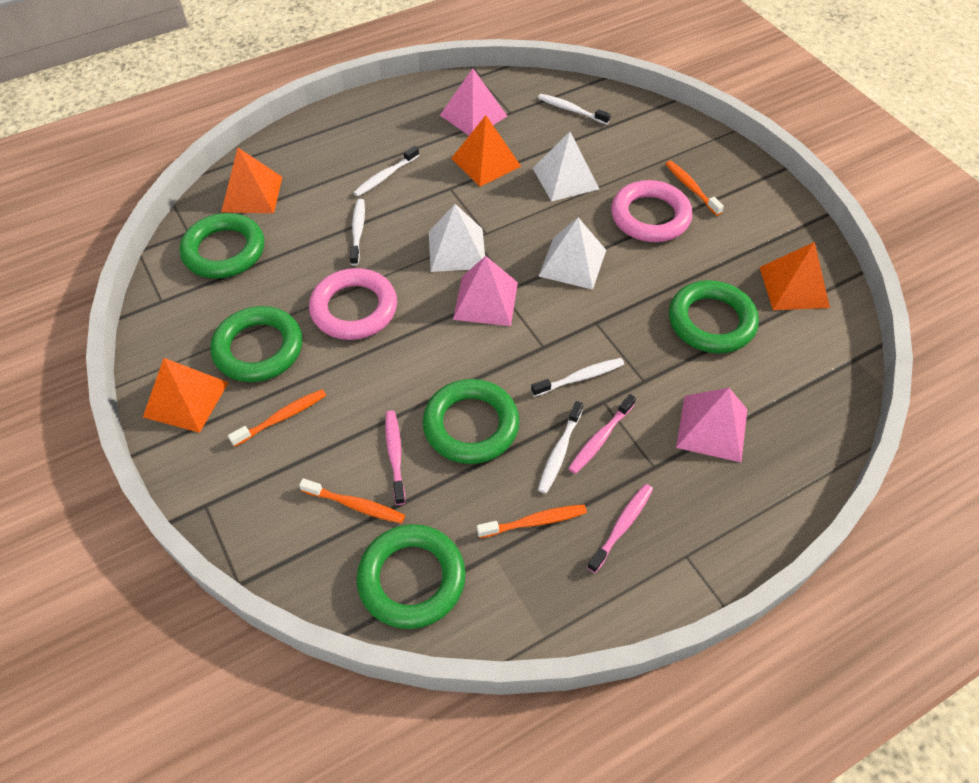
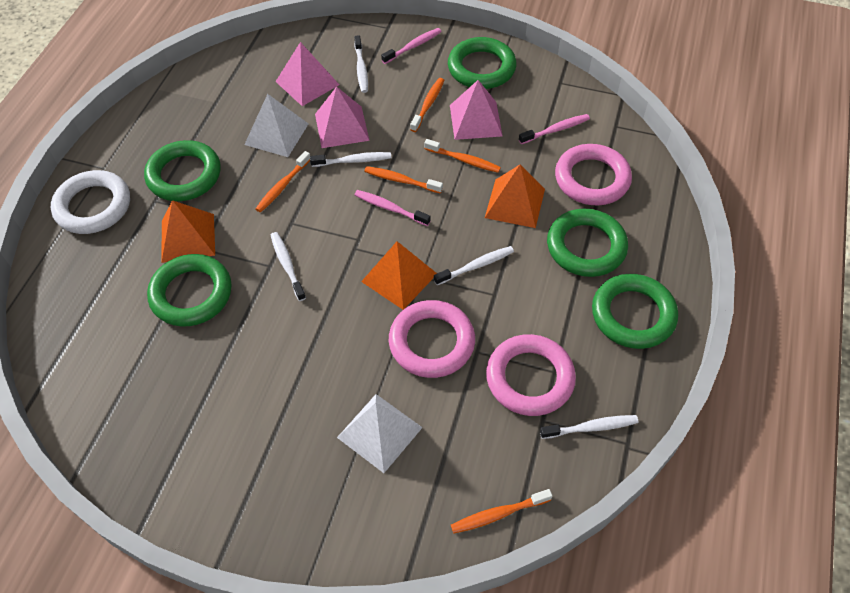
orange pyramid: 4 -> 3
orange toothbrush: 4 -> 5
pink ring: 2 -> 3
white pyramid: 3 -> 2
white ring: 0 -> 1

